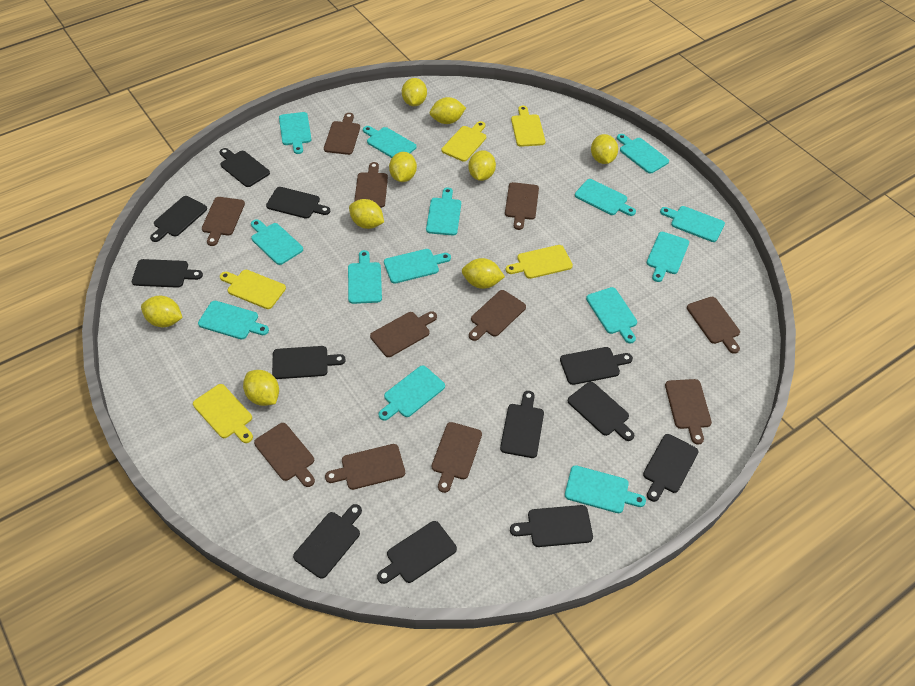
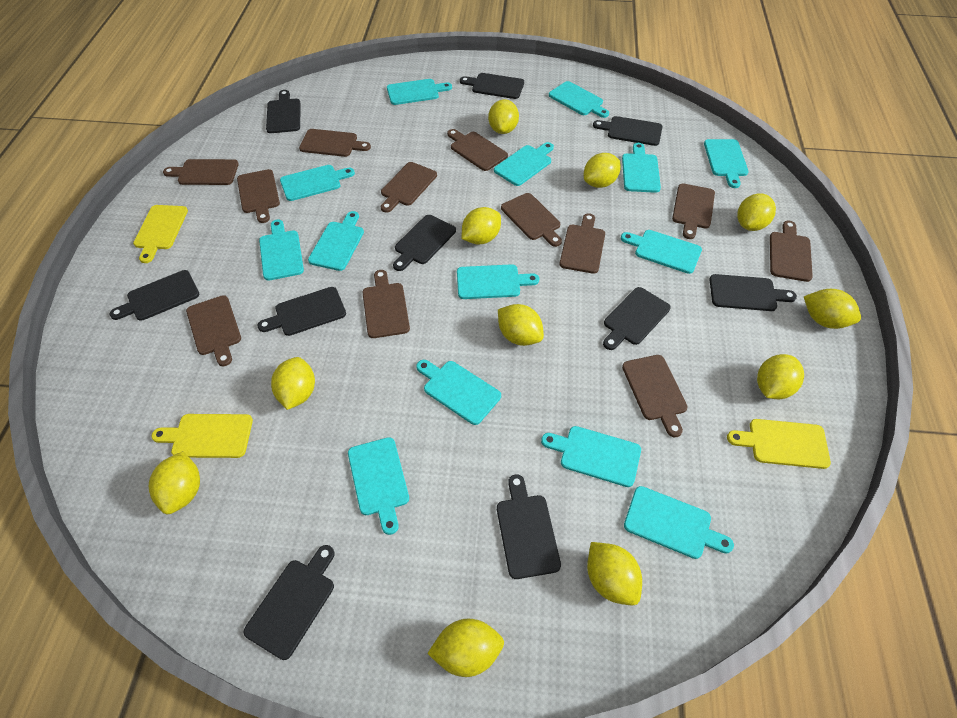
black cutting board: 12 -> 10
brown cutting board: 11 -> 12
yellow cutting board: 5 -> 3
yellow lemon: 9 -> 11

